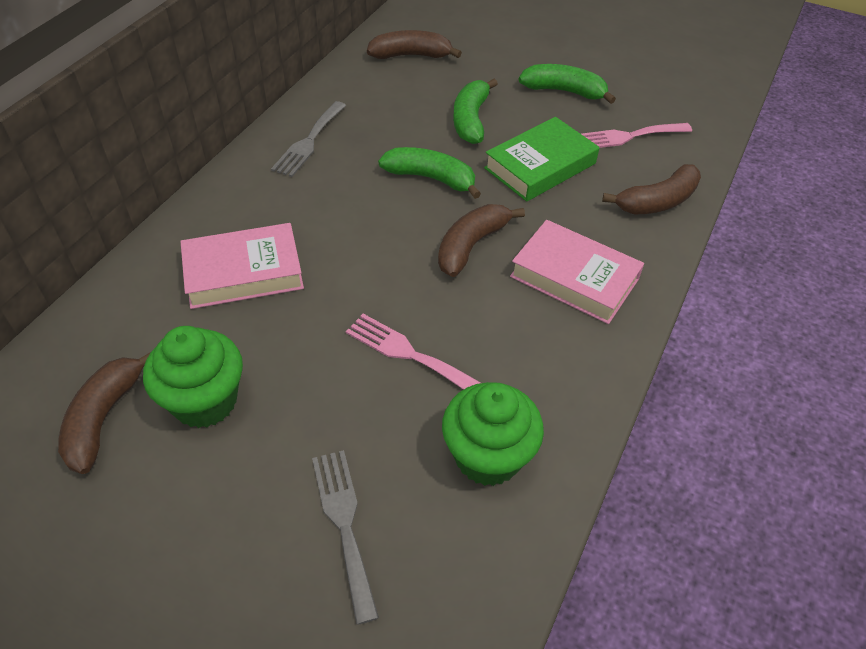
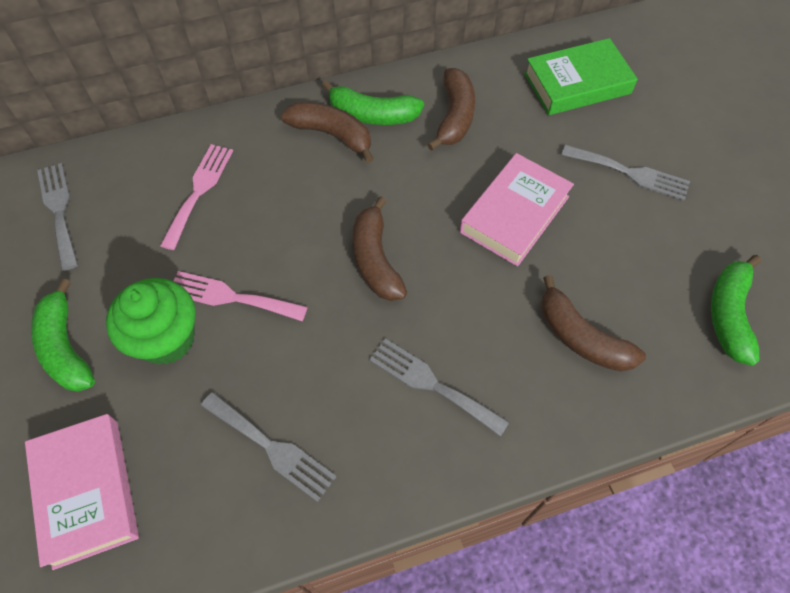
green cupcake: 2 -> 1
grey fork: 2 -> 4

